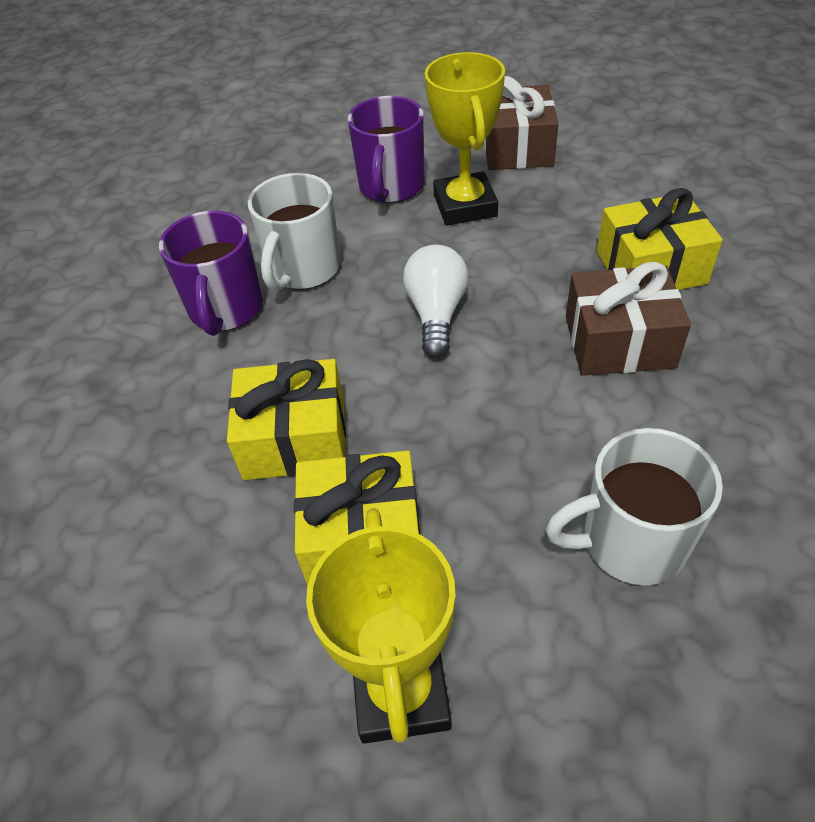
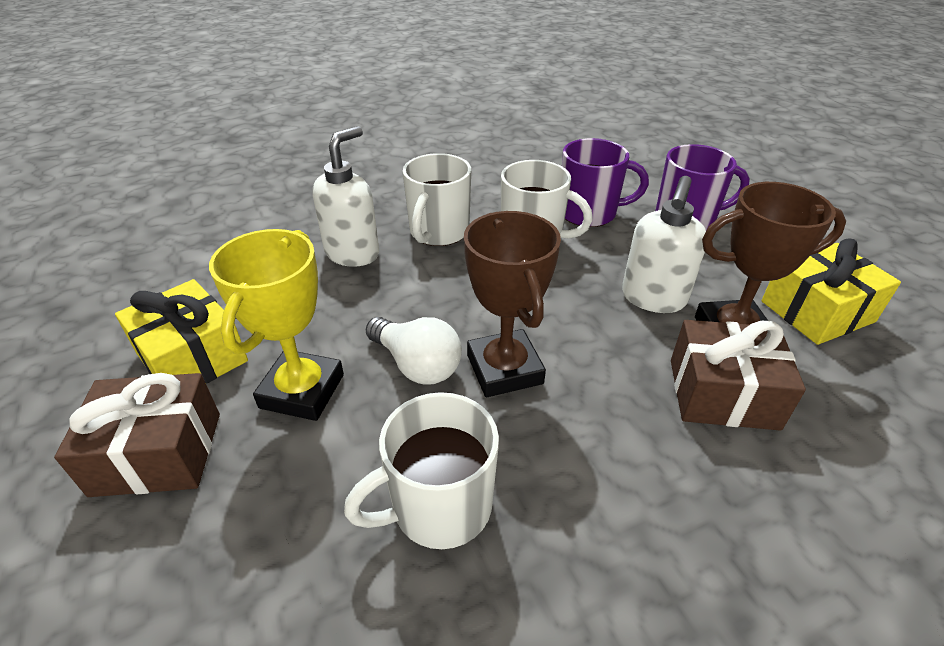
brown trophy: 0 -> 2
white mug: 2 -> 3
white soap dispenser: 0 -> 2
yellow gift: 3 -> 2
yellow trophy: 2 -> 1

